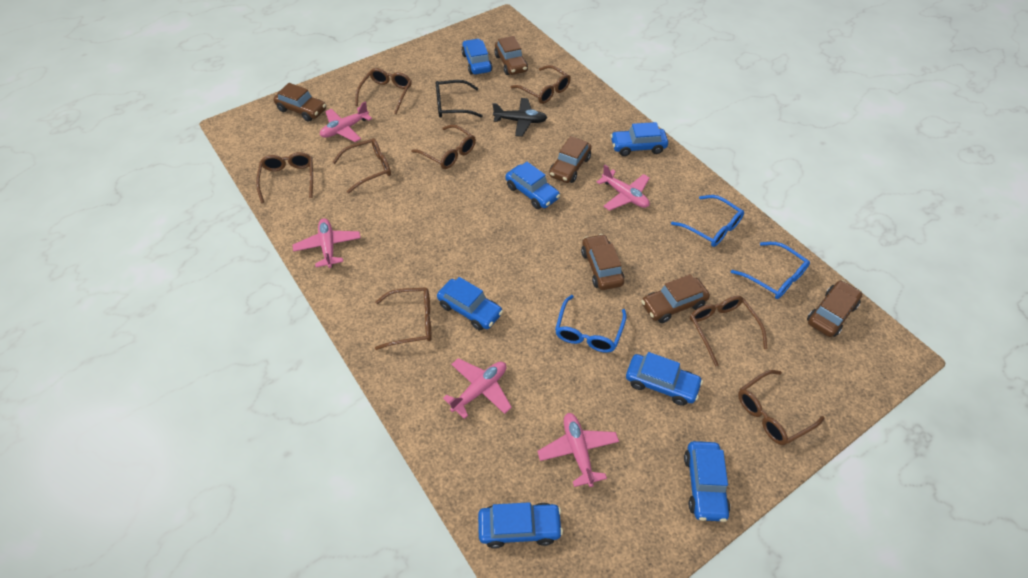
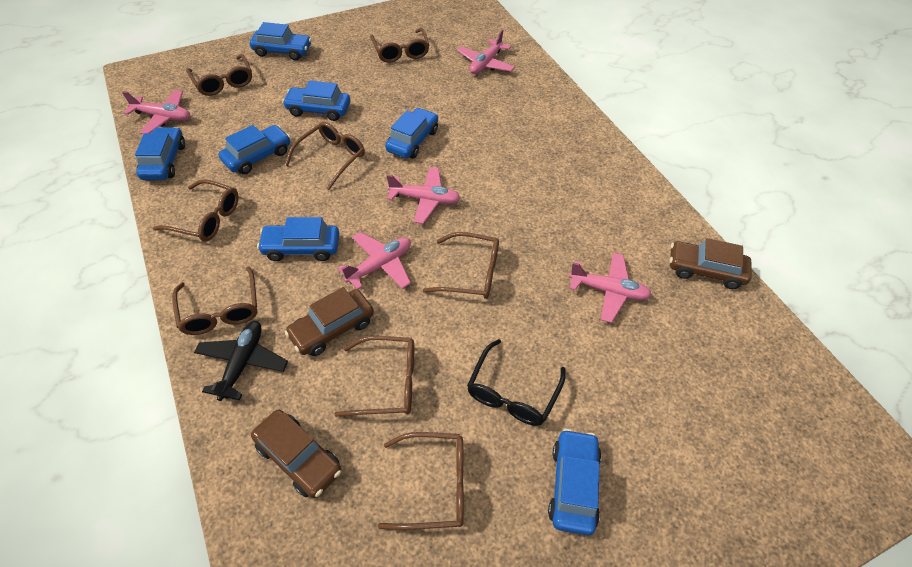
blue glasses: 3 -> 0
brown car: 6 -> 3

